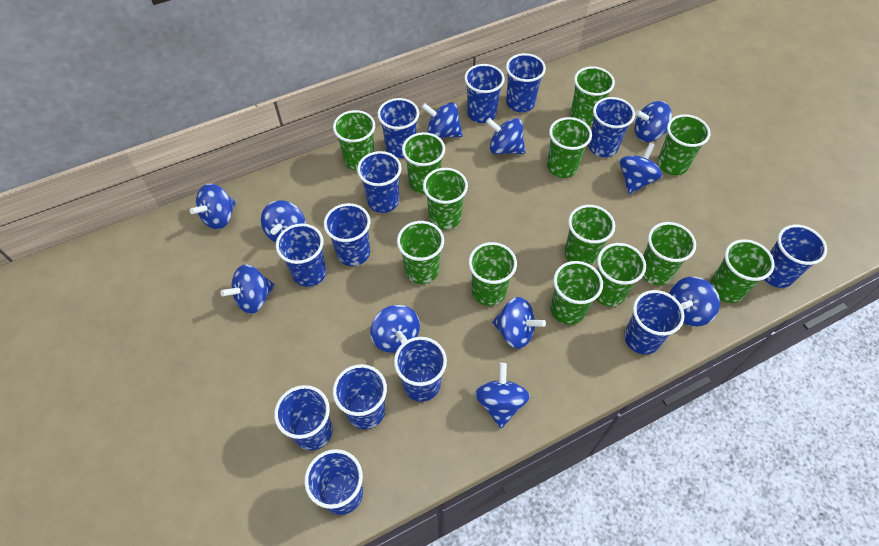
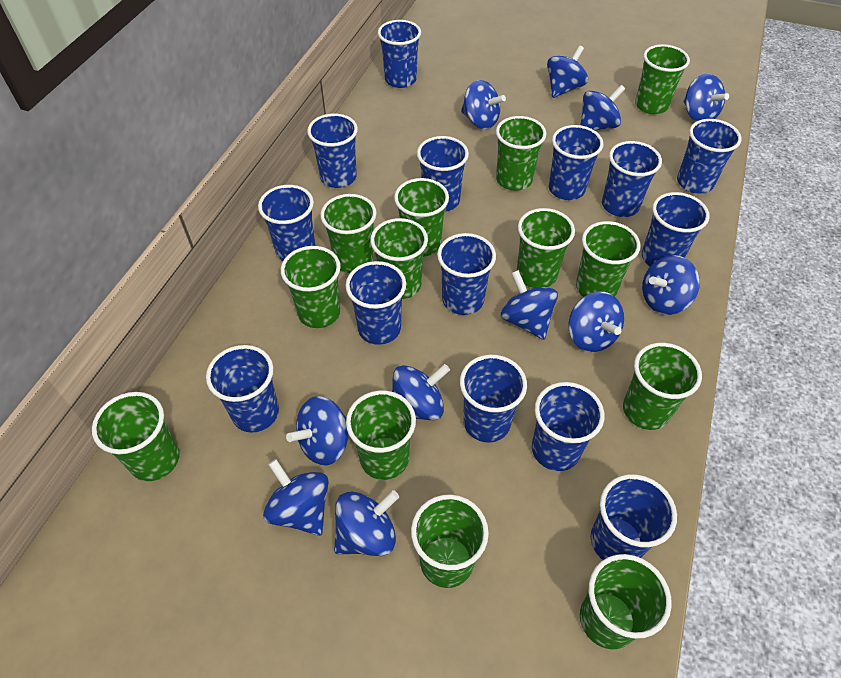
blue cup: 13 -> 14

